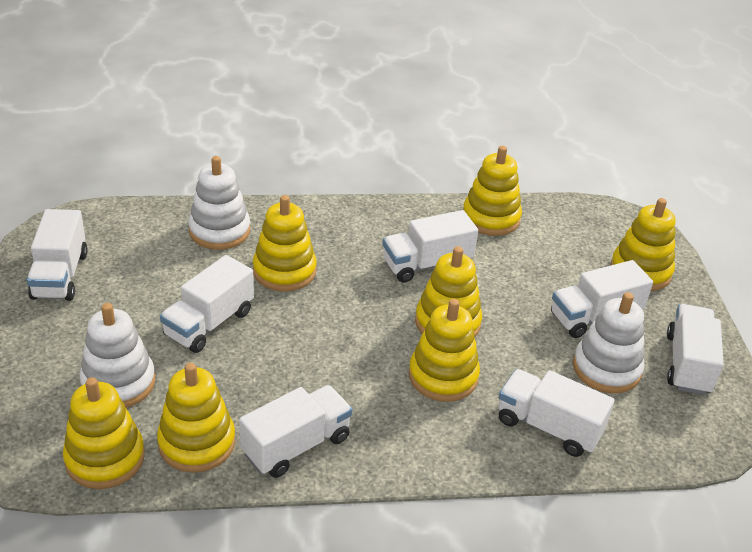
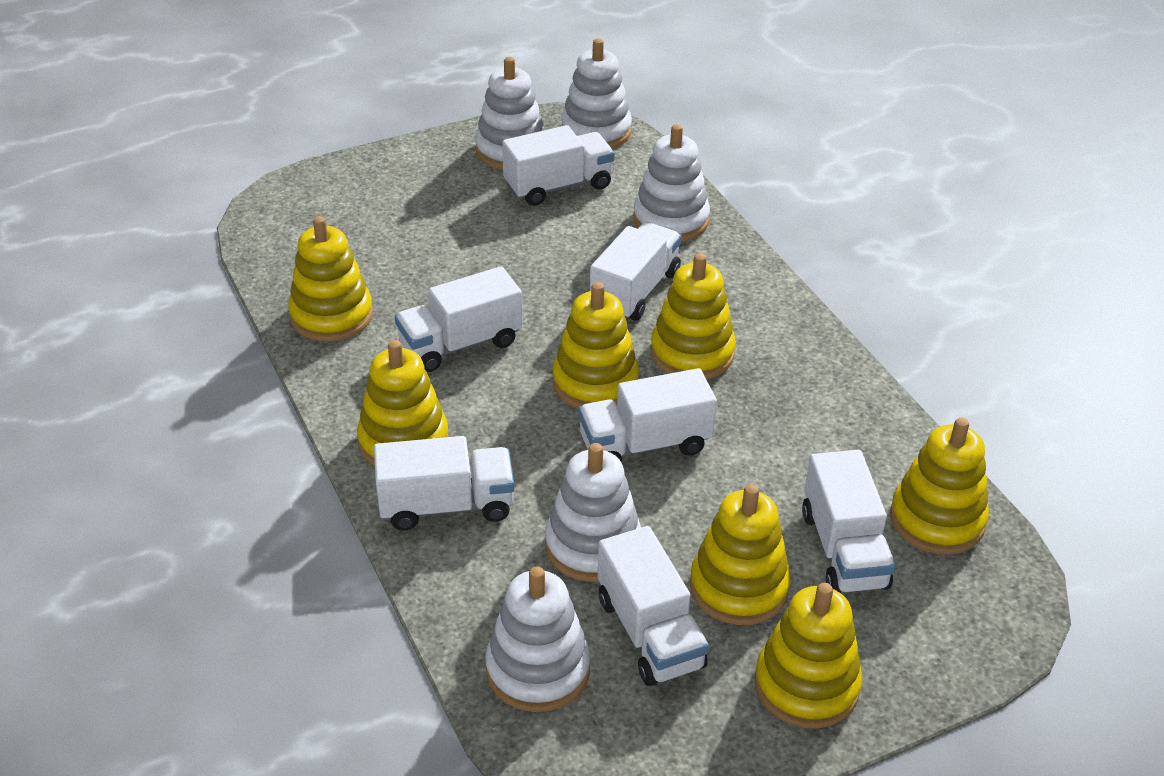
white stacking toy: 3 -> 5

